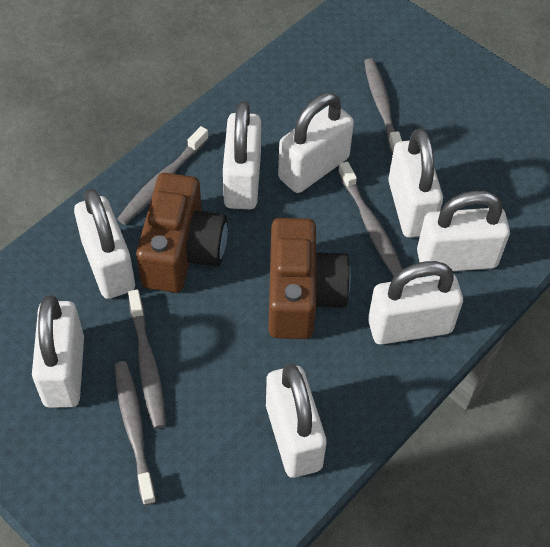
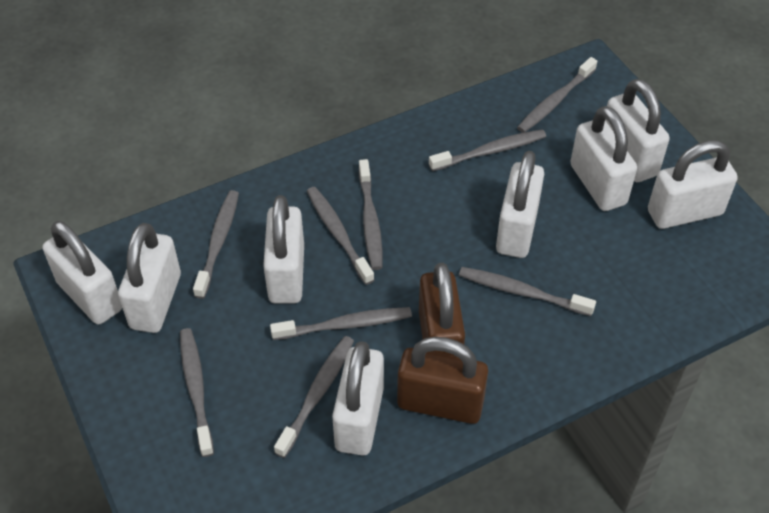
brown camera: 2 -> 0
brown padlock: 0 -> 2
grey toothbrush: 5 -> 9

